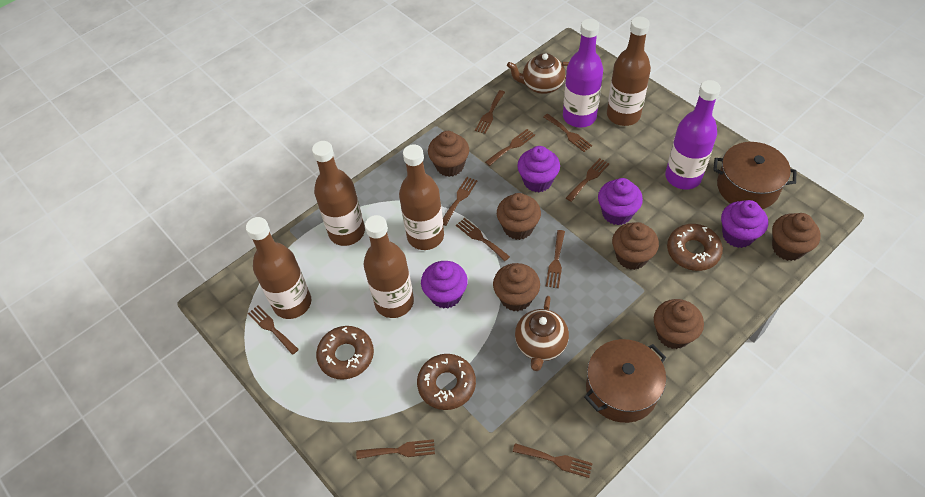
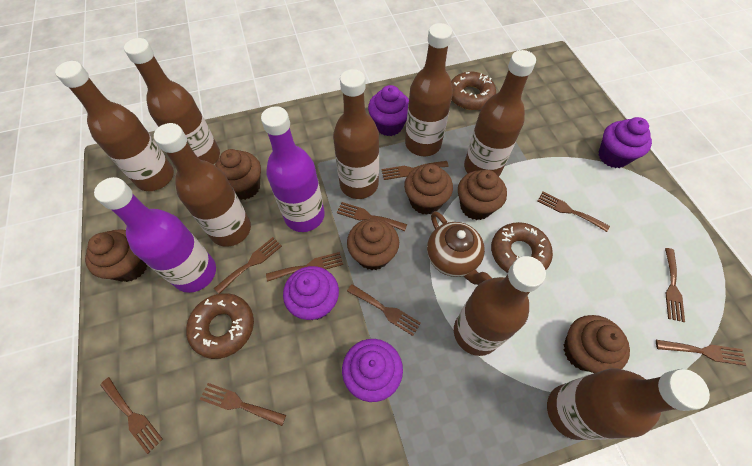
brown bottle: 5 -> 8
brown pot: 2 -> 0
brown teapot: 2 -> 1

